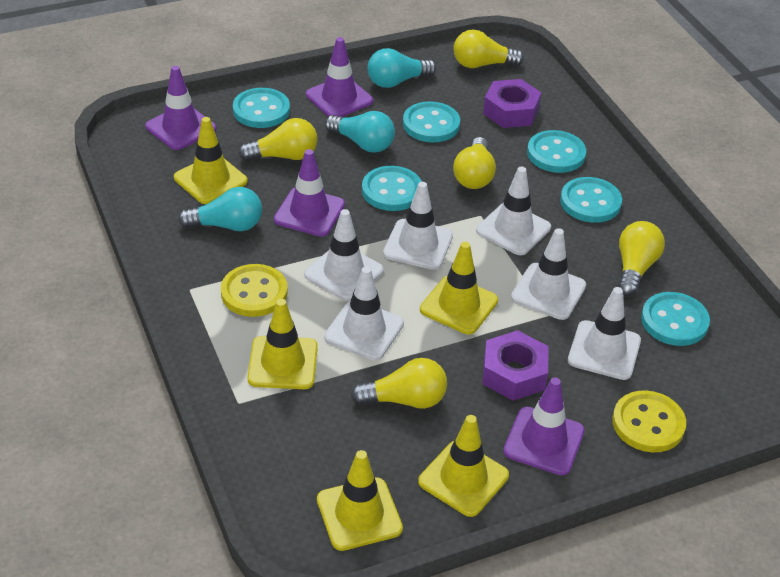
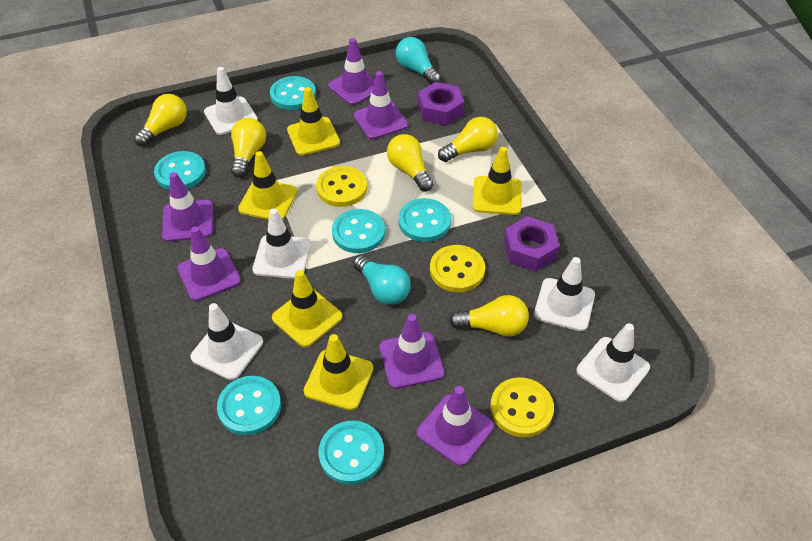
purple traffic cone: 4 -> 6
turquoise light bulb: 3 -> 2
white traffic cone: 6 -> 5
yellow button: 2 -> 3

